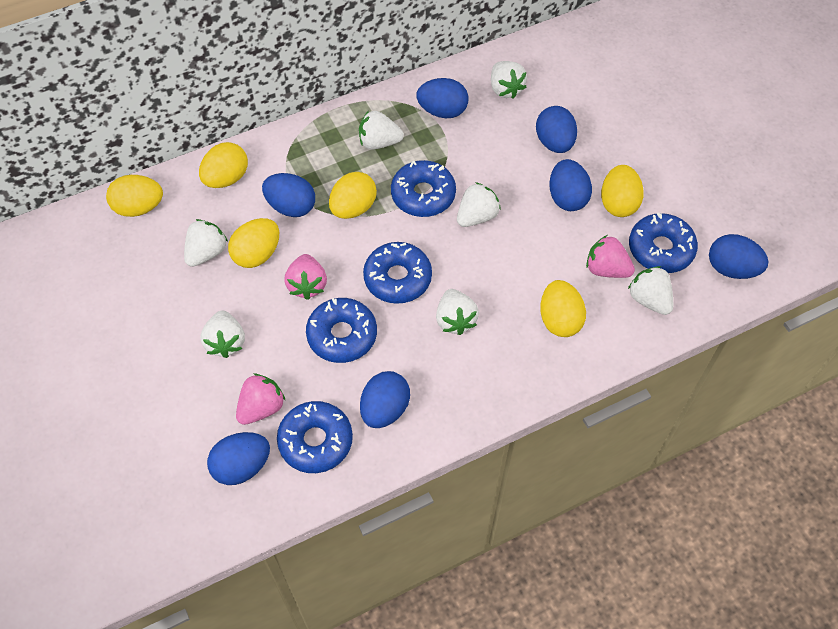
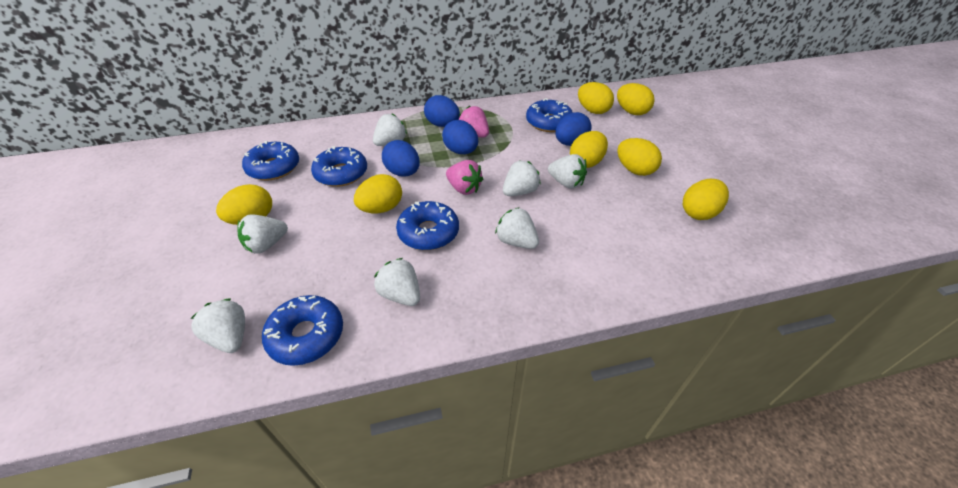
blue egg: 7 -> 4
pink strawberry: 3 -> 2
yellow egg: 6 -> 7

